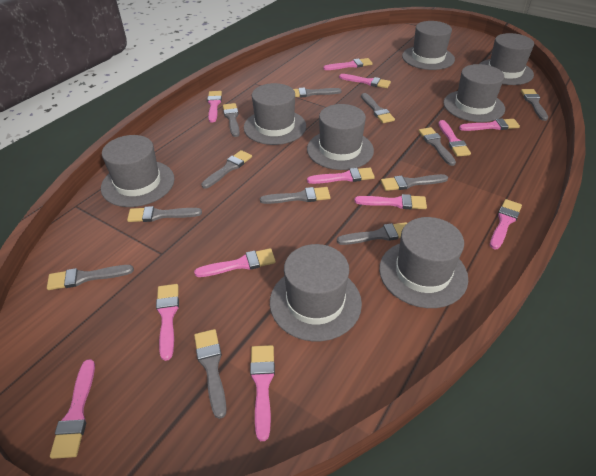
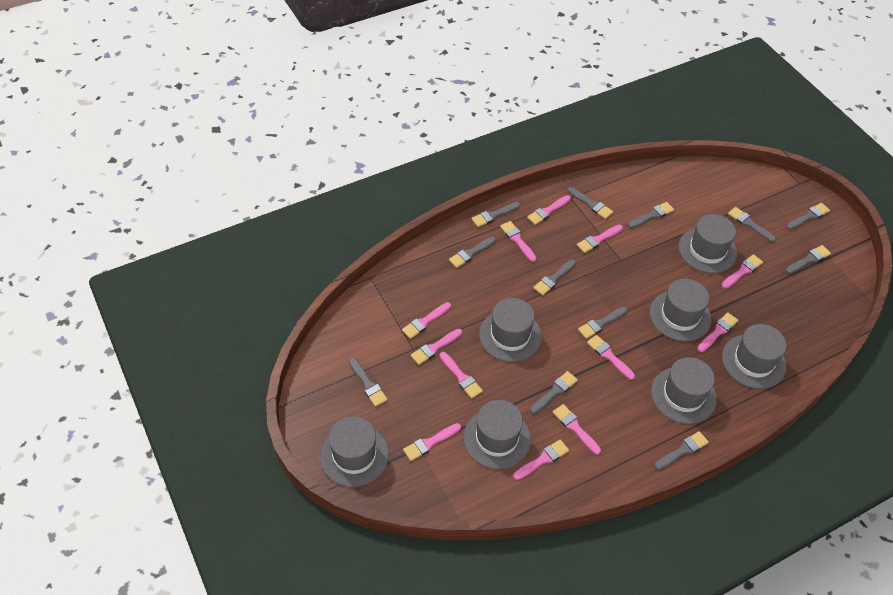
grey hat: 8 -> 7

